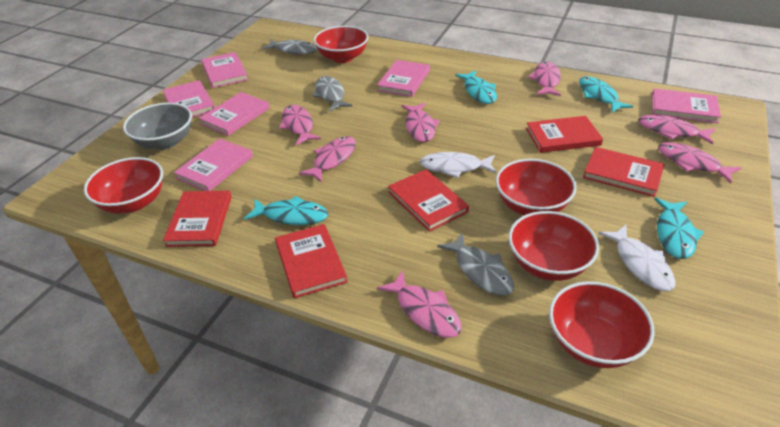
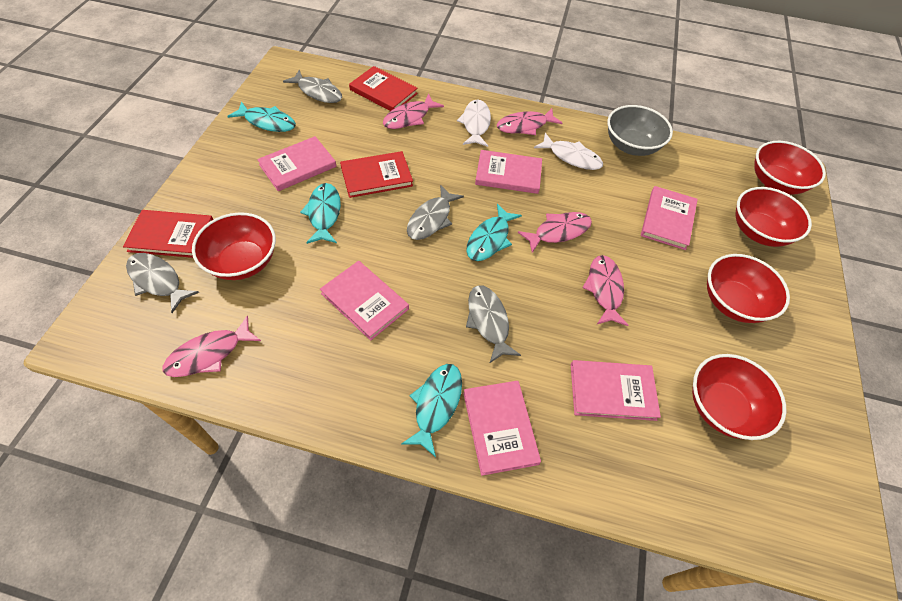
grey fish: 3 -> 4
pink fish: 7 -> 5
red book: 5 -> 3

